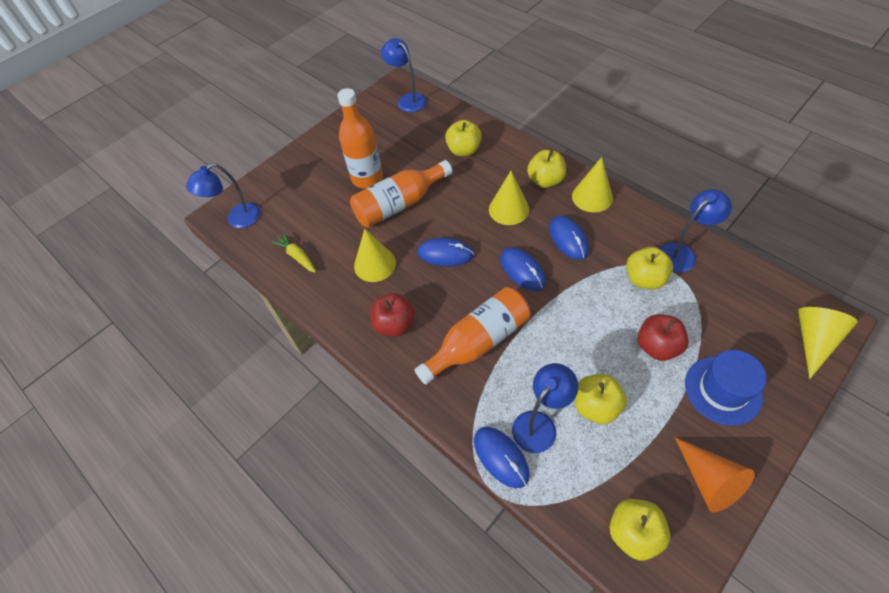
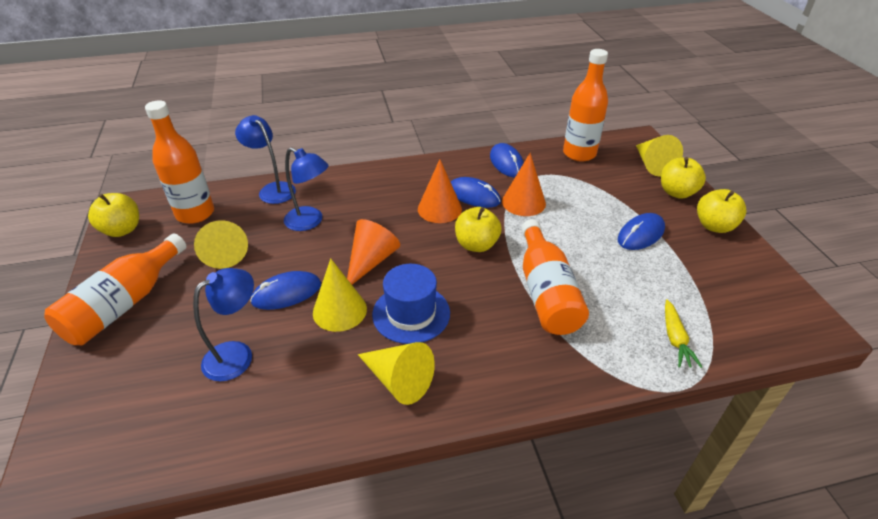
blue lamp: 4 -> 3
orange bottle: 3 -> 4
orange cone: 1 -> 3
red apple: 2 -> 0
yellow apple: 5 -> 4

